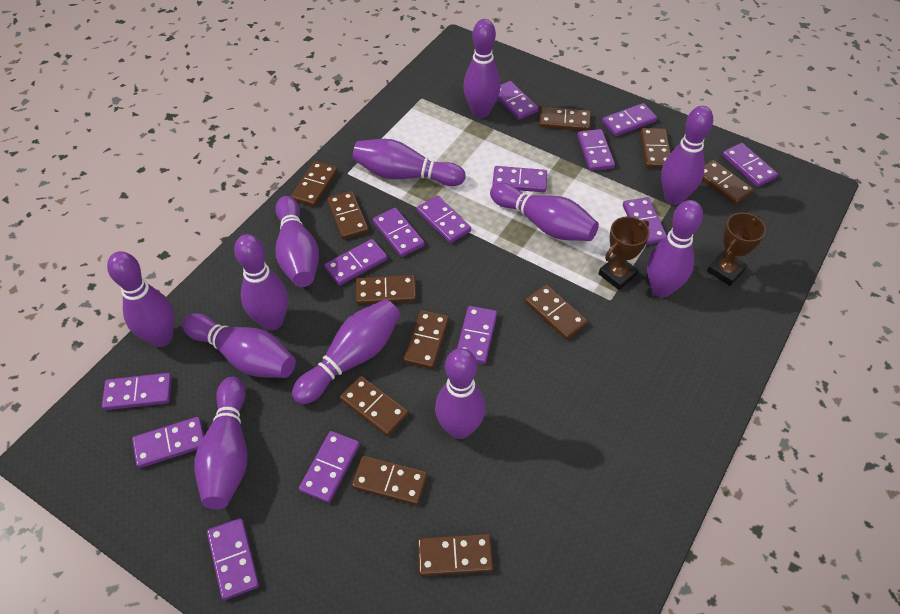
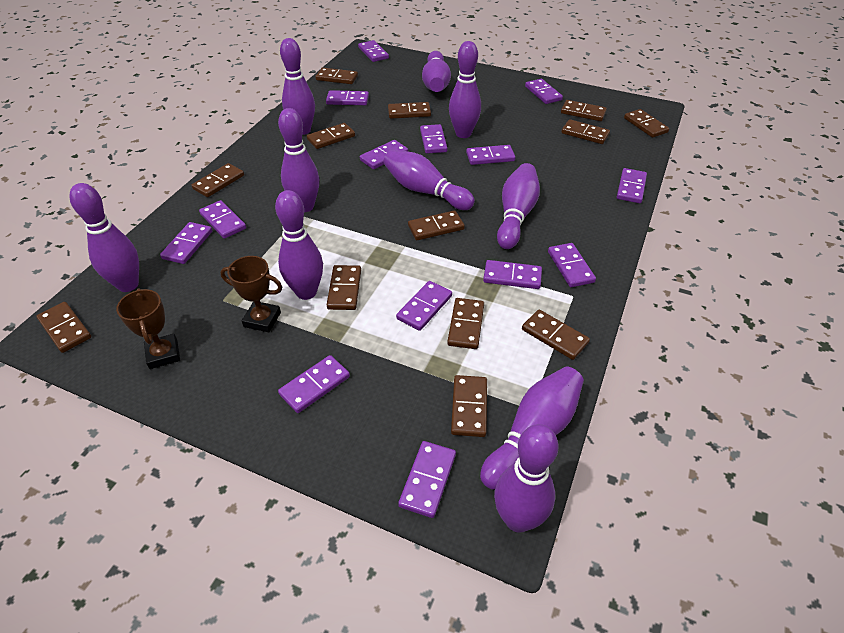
brown domino: 11 -> 13
purple bowling pin: 12 -> 10

